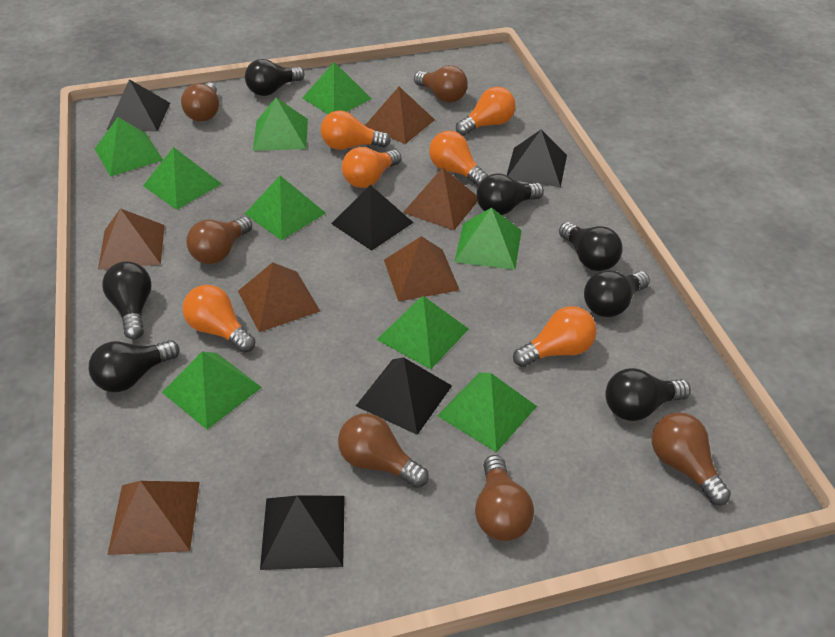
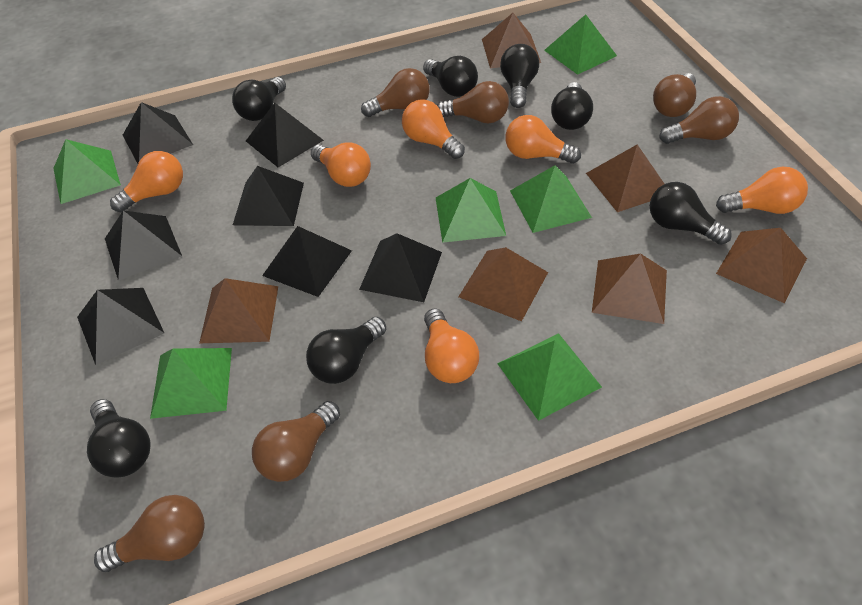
black pyramid: 5 -> 7
green pyramid: 9 -> 6

